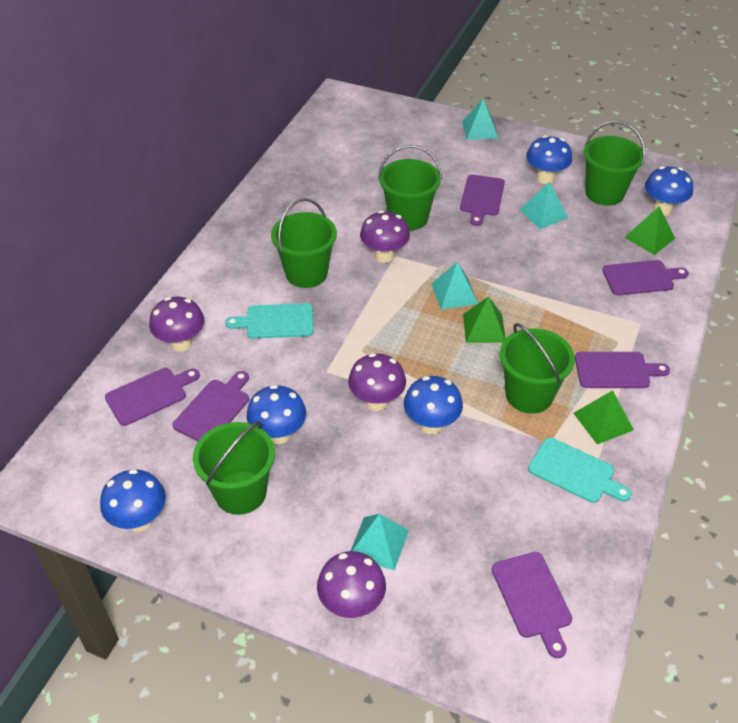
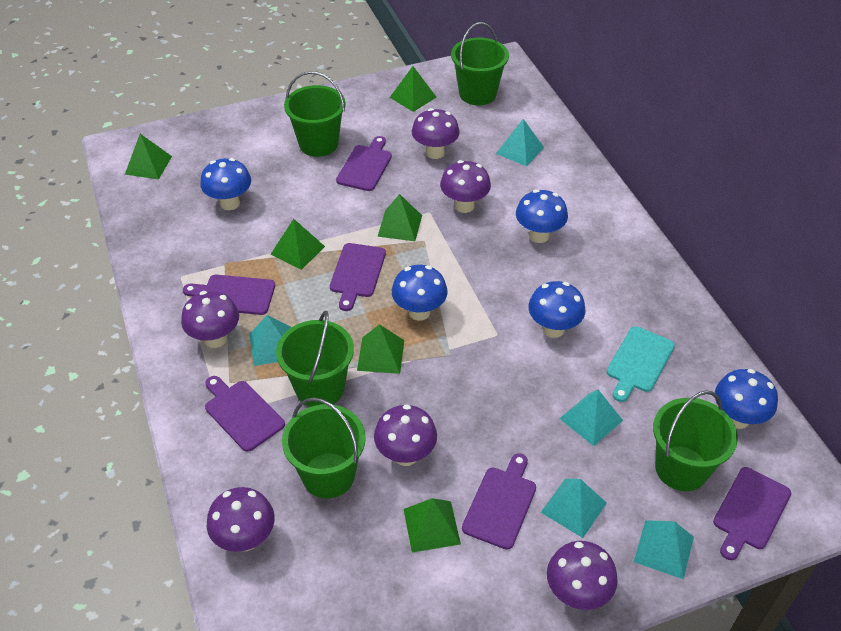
green pyramid: 3 -> 6
purple mushroom: 4 -> 6
turquoise cutting board: 2 -> 1
turquoise pyramid: 4 -> 5

